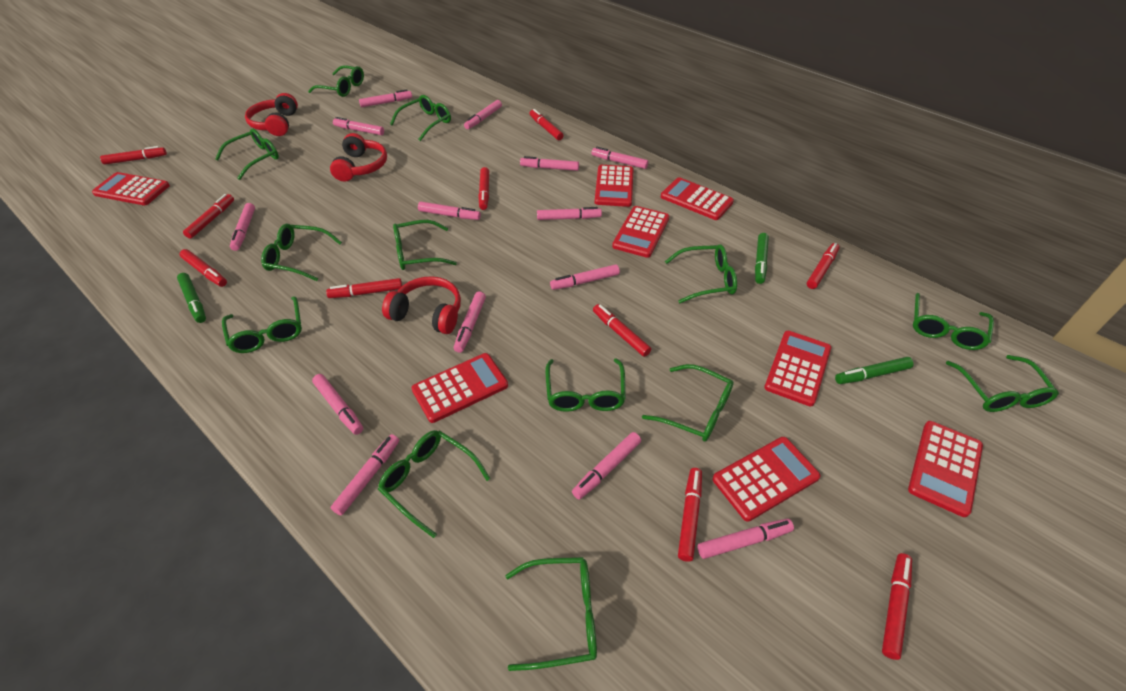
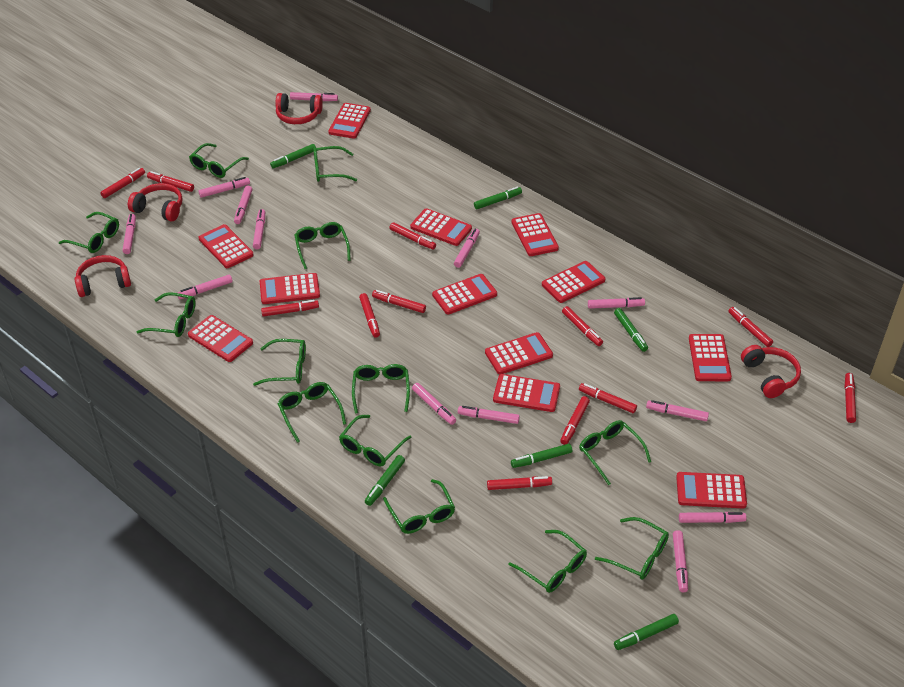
green marker: 3 -> 6
pink marker: 14 -> 13
red calculator: 8 -> 12
red headphones: 3 -> 4
red marker: 10 -> 12

